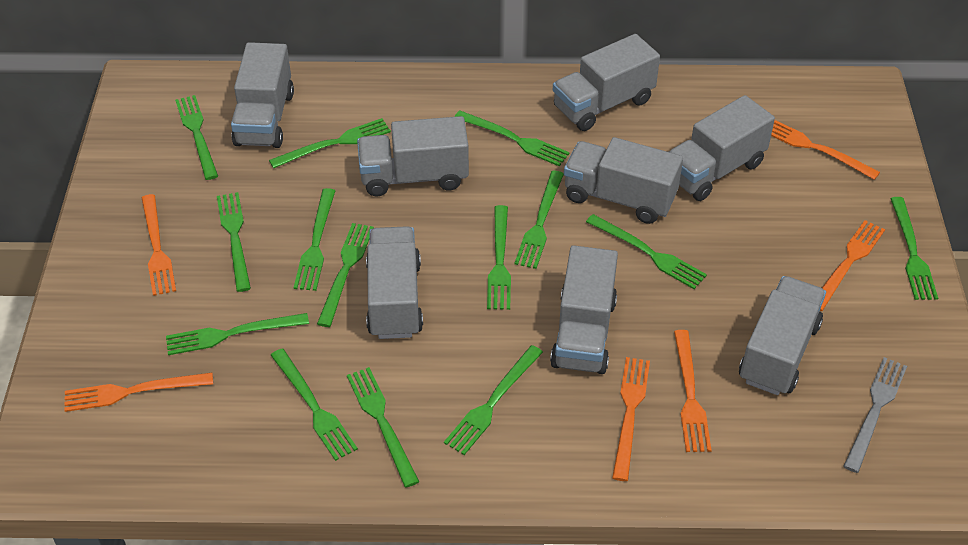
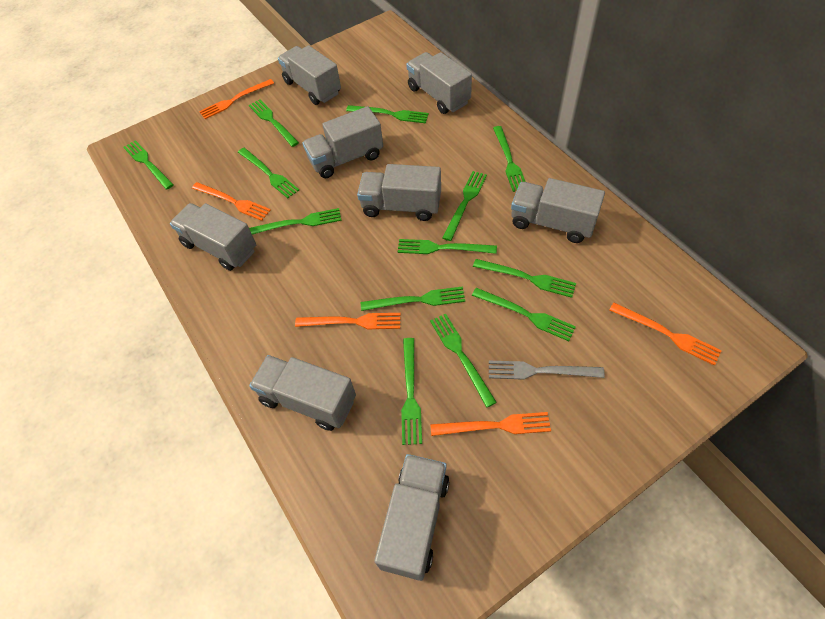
green fork: 14 -> 13
orange fork: 6 -> 5

